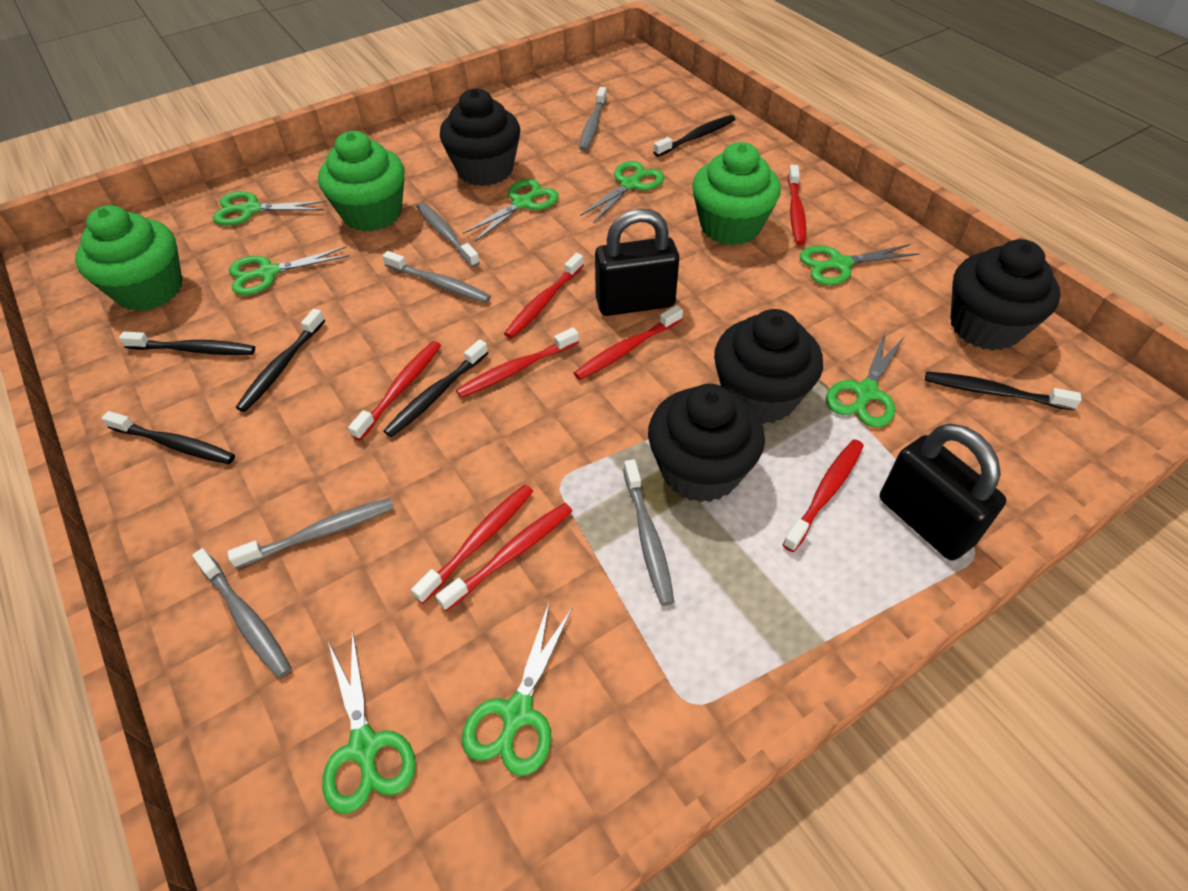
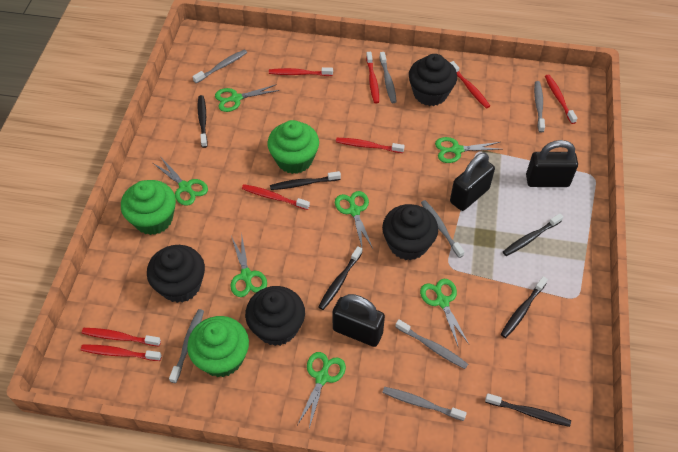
black padlock: 2 -> 3
green scissors: 8 -> 7
grey toothbrush: 6 -> 7

